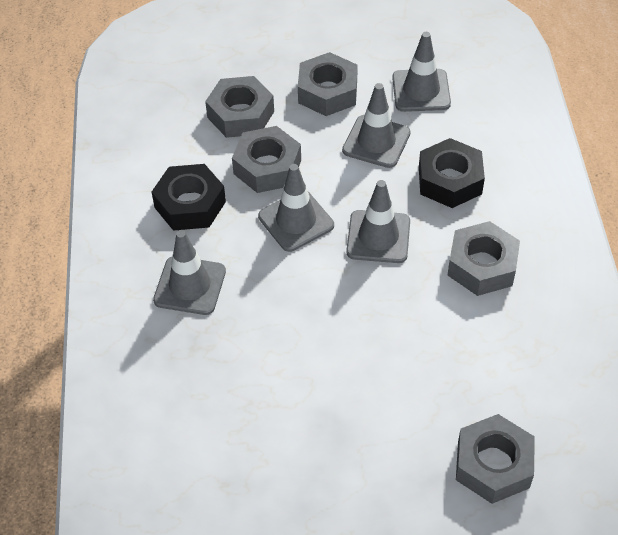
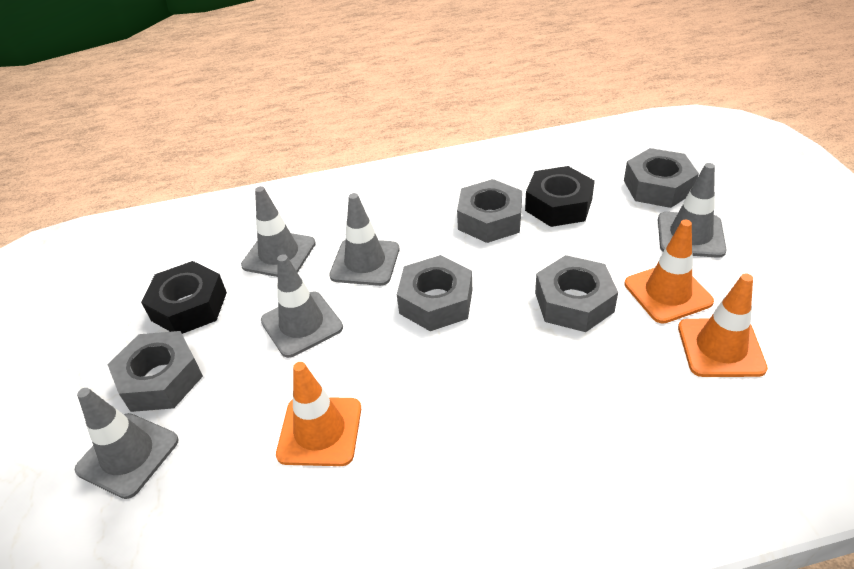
orange traffic cone: 0 -> 3

